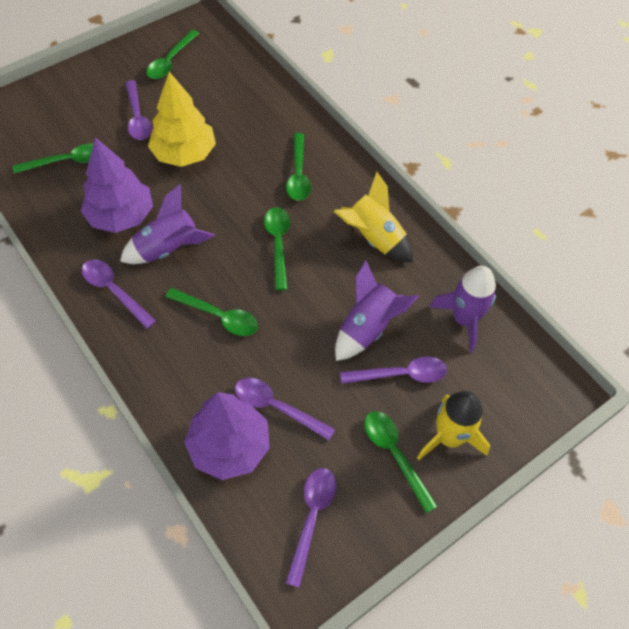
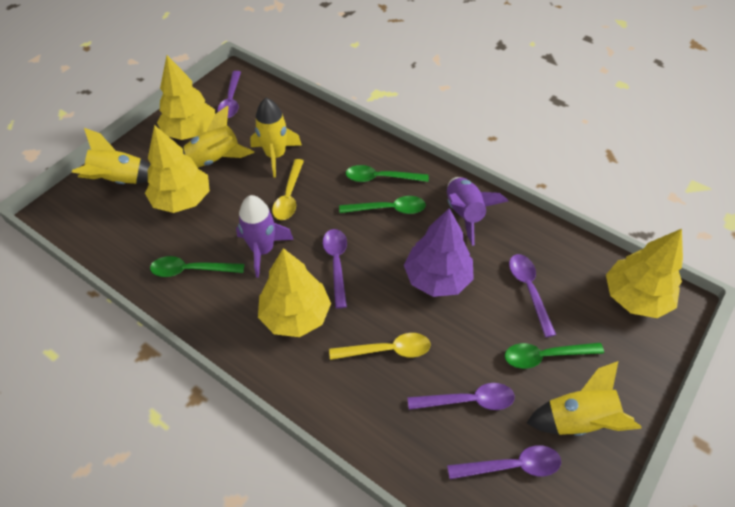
green spoon: 6 -> 4
purple rocket: 3 -> 2
purple tree: 2 -> 1
yellow rocket: 2 -> 4
yellow spoon: 0 -> 2
yellow tree: 1 -> 4

